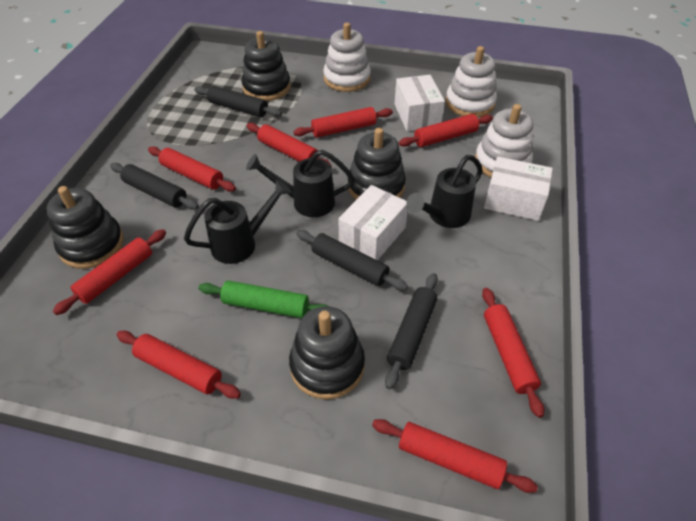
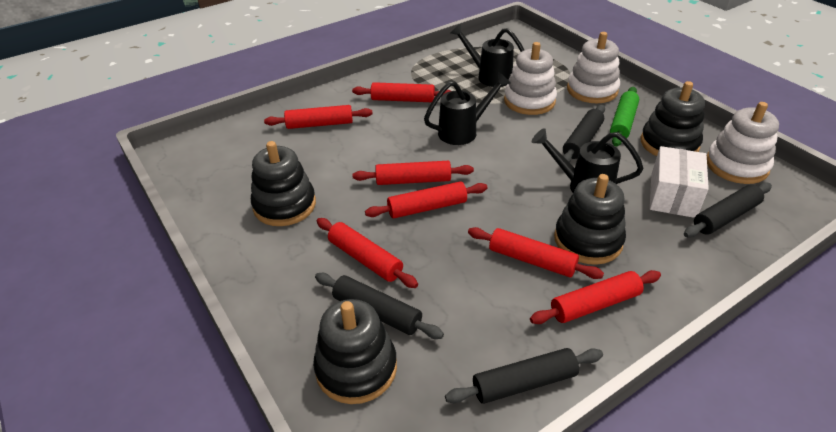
red rolling pin: 8 -> 7
white box: 3 -> 1

